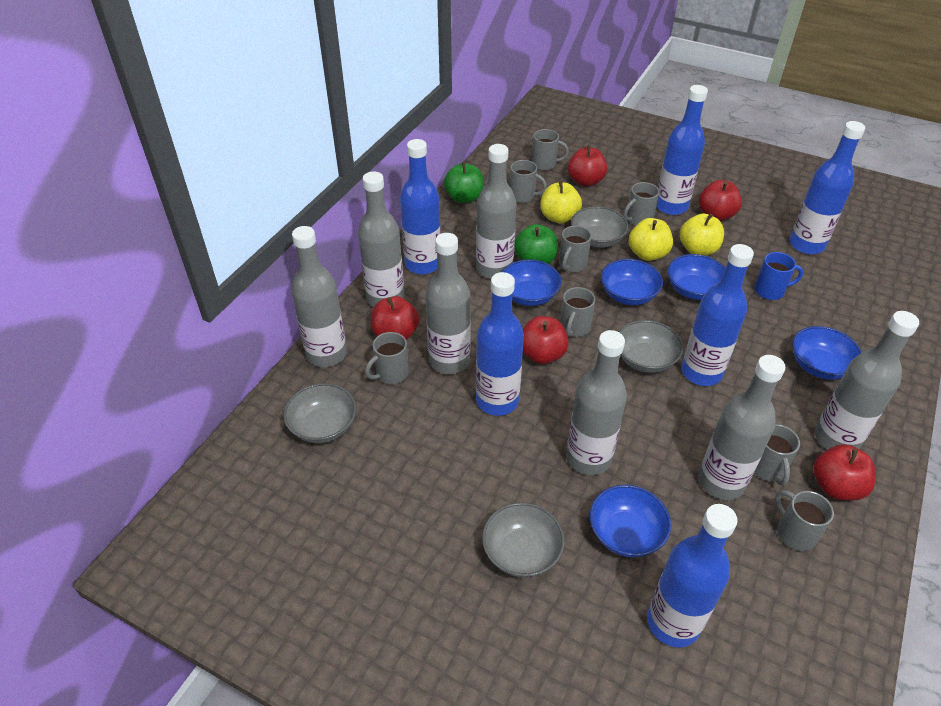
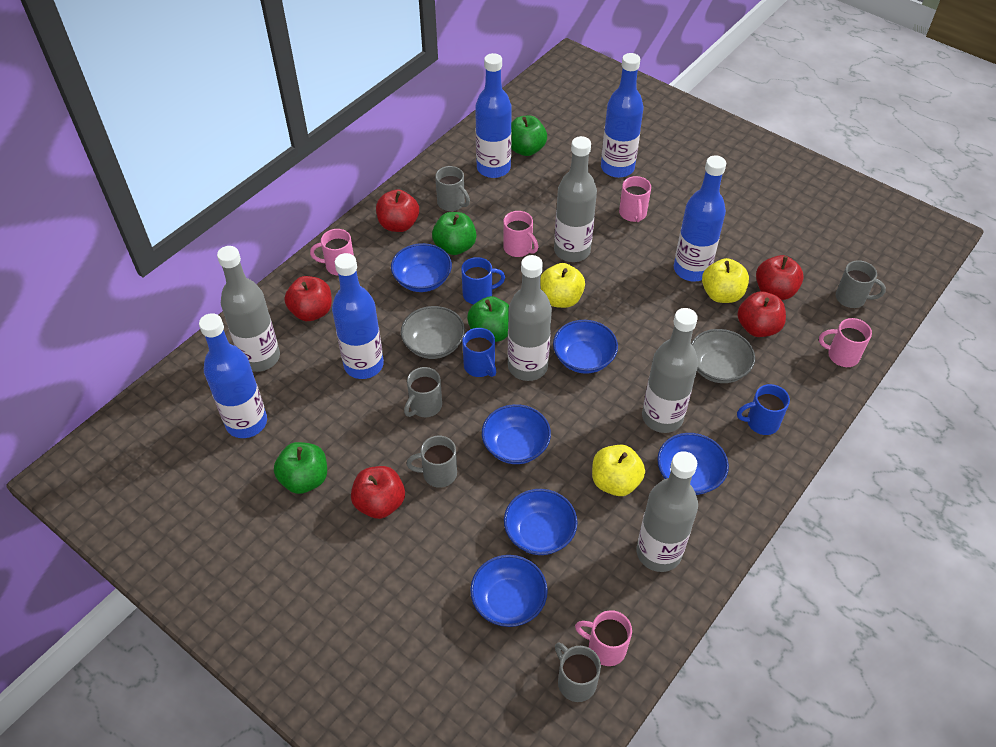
blue bottle: 6 -> 5
blue bowl: 5 -> 6
blue mug: 1 -> 3
green apple: 2 -> 4
grey bottle: 7 -> 5
grey bowl: 4 -> 2
grey mug: 8 -> 5
pink mug: 0 -> 5

